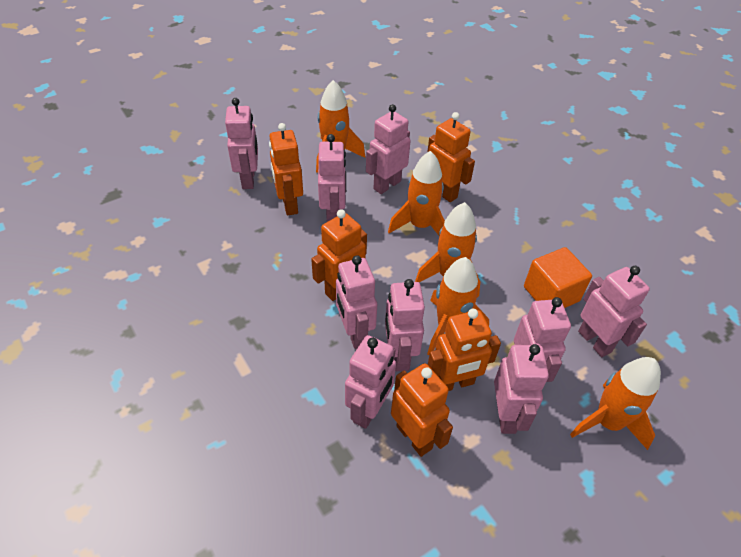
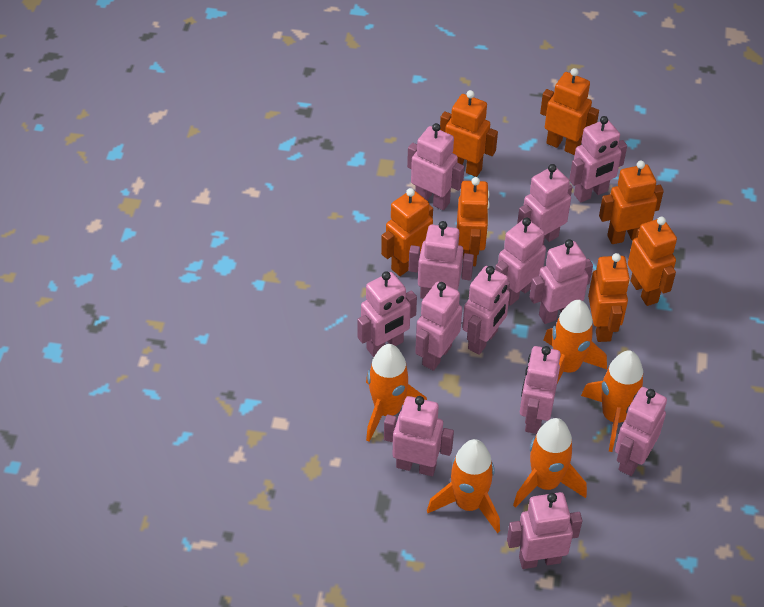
orange cube: 1 -> 0
orange robot: 5 -> 7
pink robot: 9 -> 13

